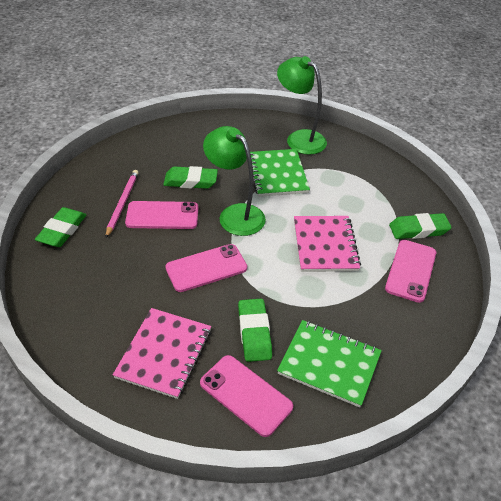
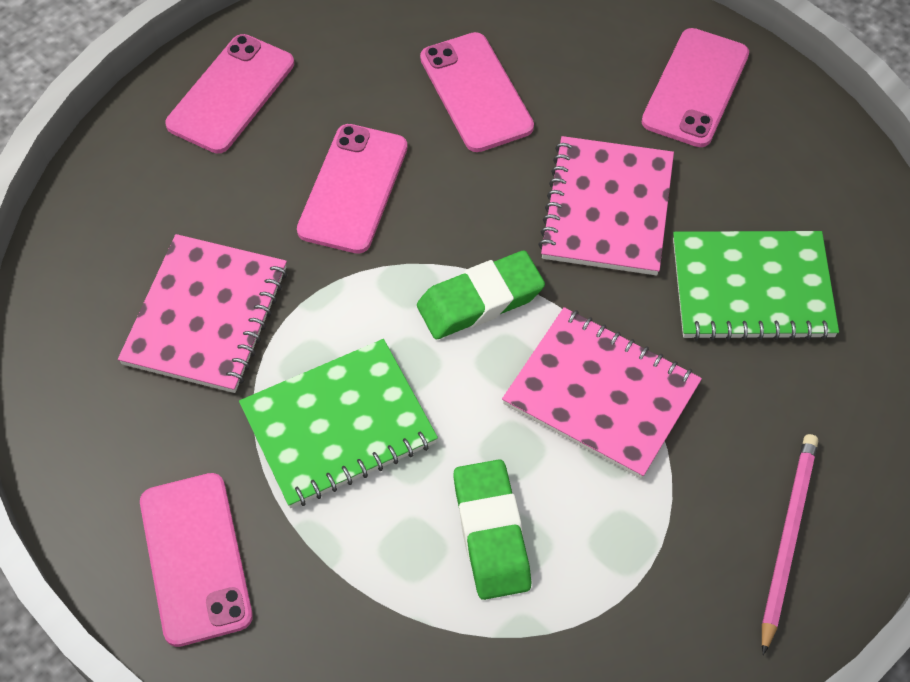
green eraser: 4 -> 2
green lamp: 2 -> 0
pink notebook: 2 -> 3
pink phone: 4 -> 5

